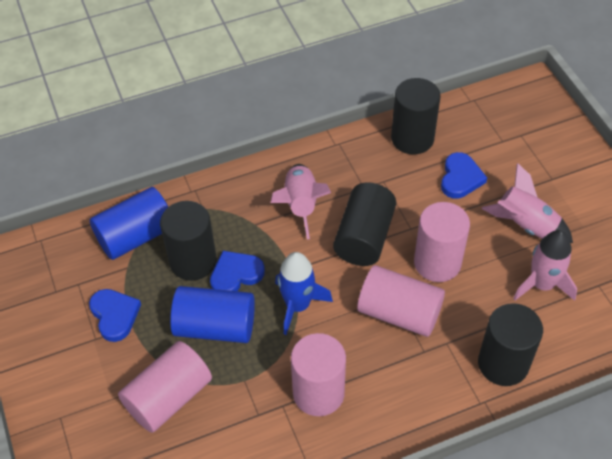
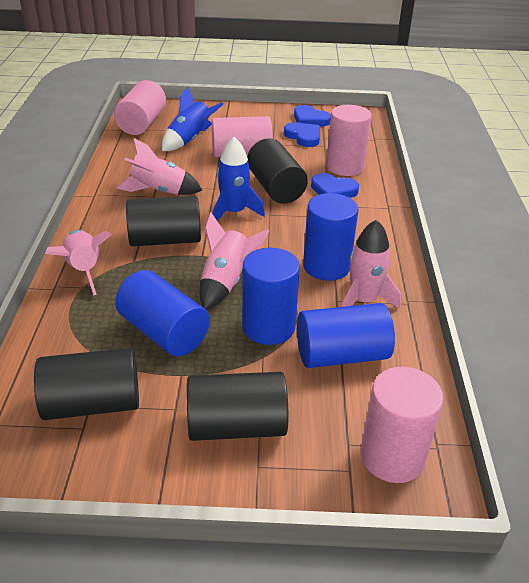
blue cylinder: 2 -> 4
blue rocket: 1 -> 2
pink rocket: 3 -> 4

